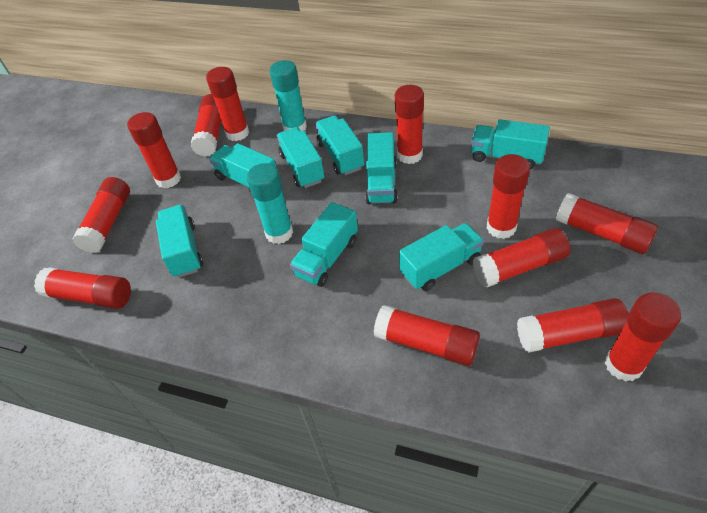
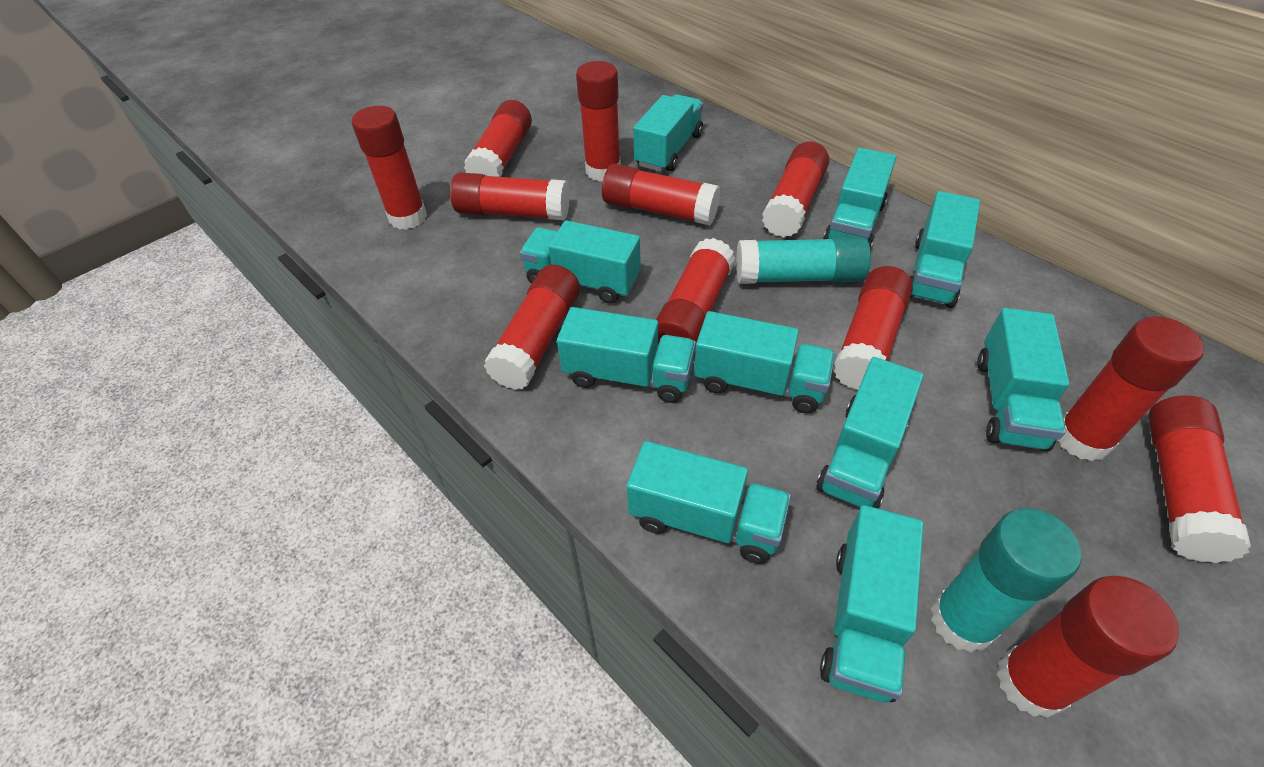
turquoise truck: 8 -> 10

